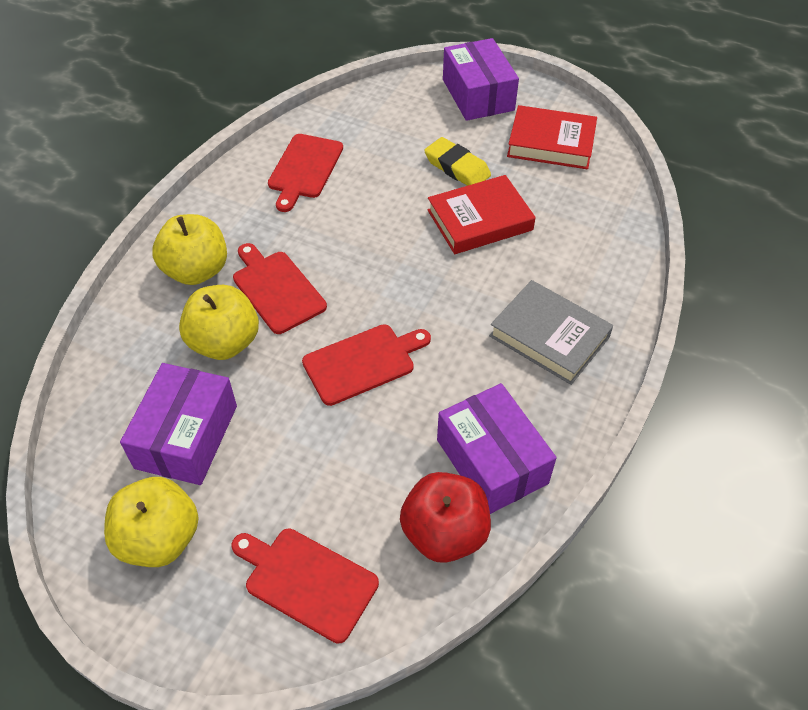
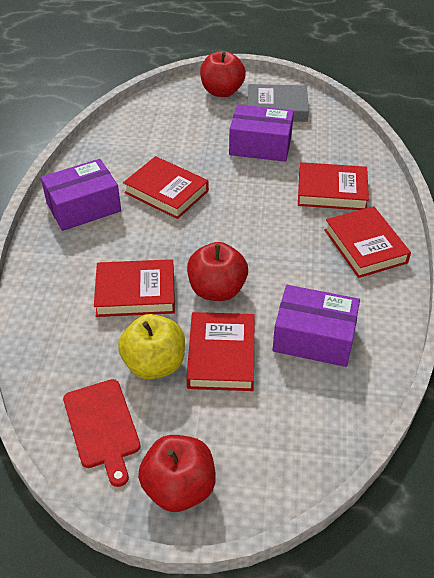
red apple: 1 -> 3
red book: 2 -> 5
red cutting board: 4 -> 1
yellow apple: 3 -> 1
yellow eraser: 1 -> 0

